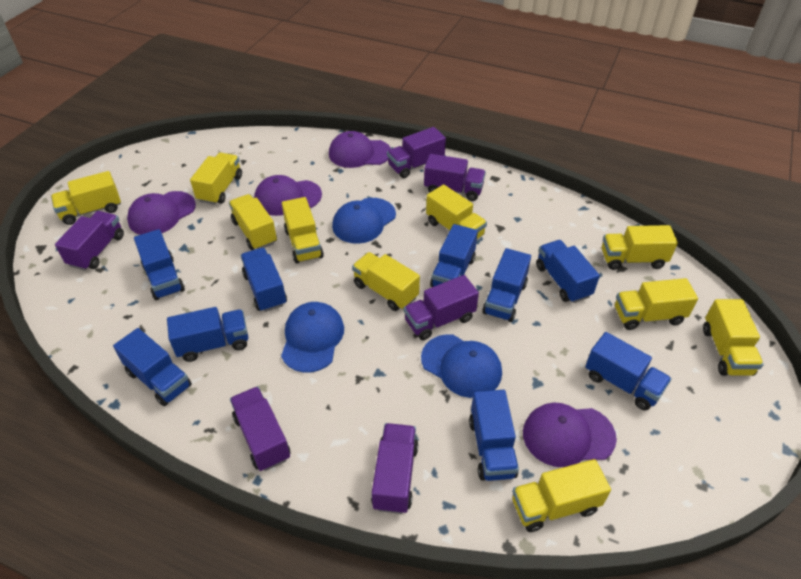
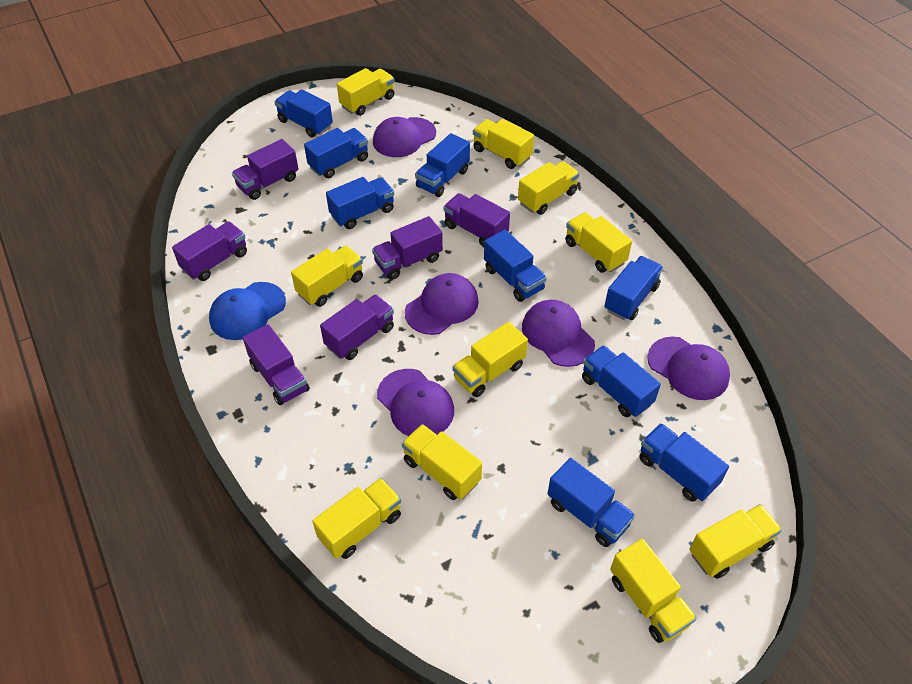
blue cap: 3 -> 1
purple cap: 4 -> 5

